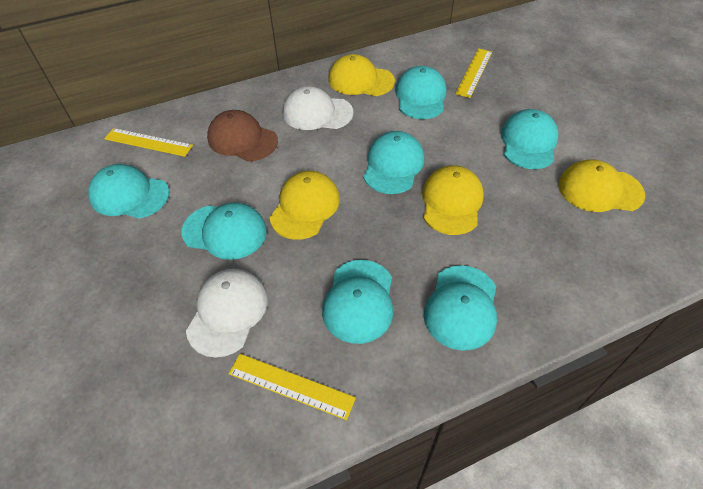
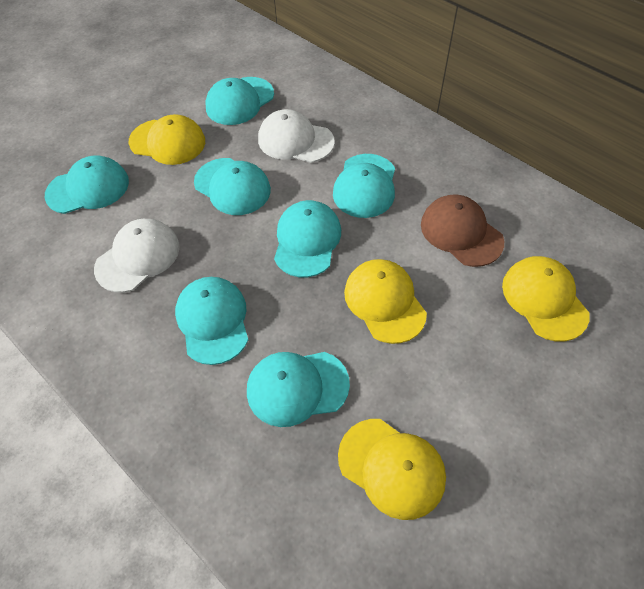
yellow ruler: 3 -> 0

